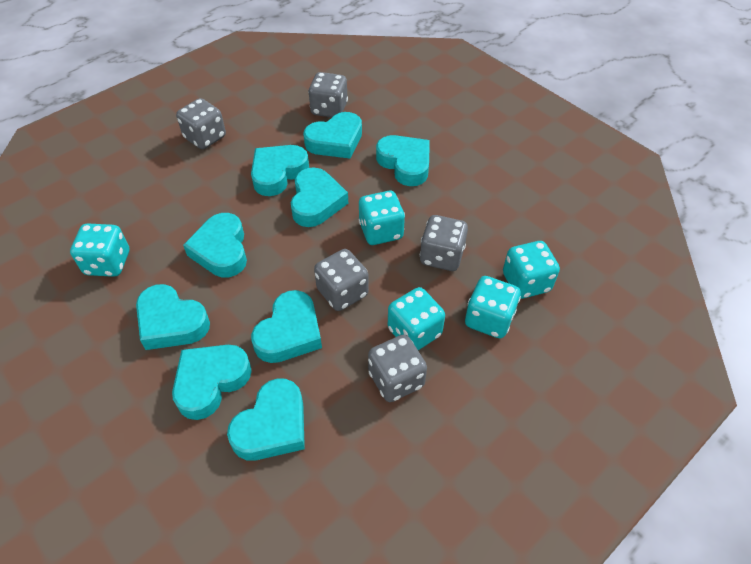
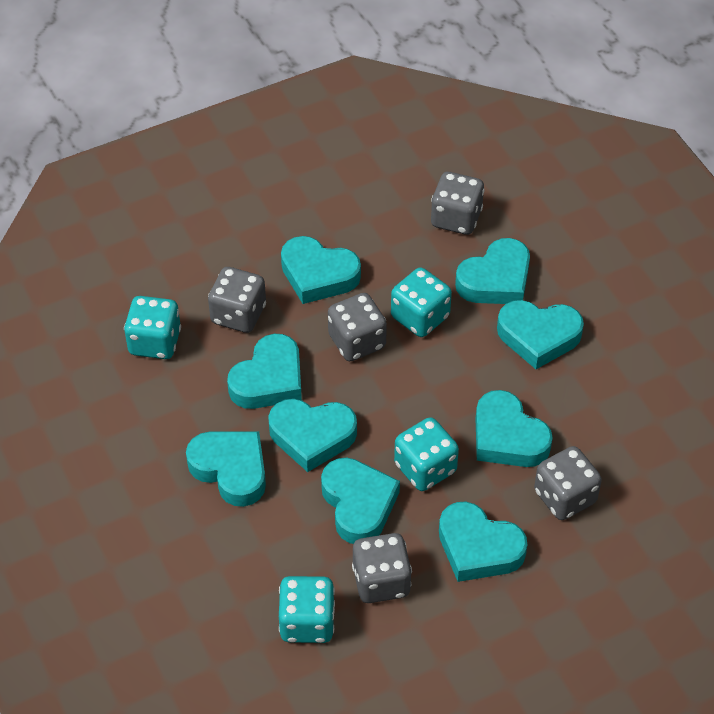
turquoise dice: 5 -> 4

